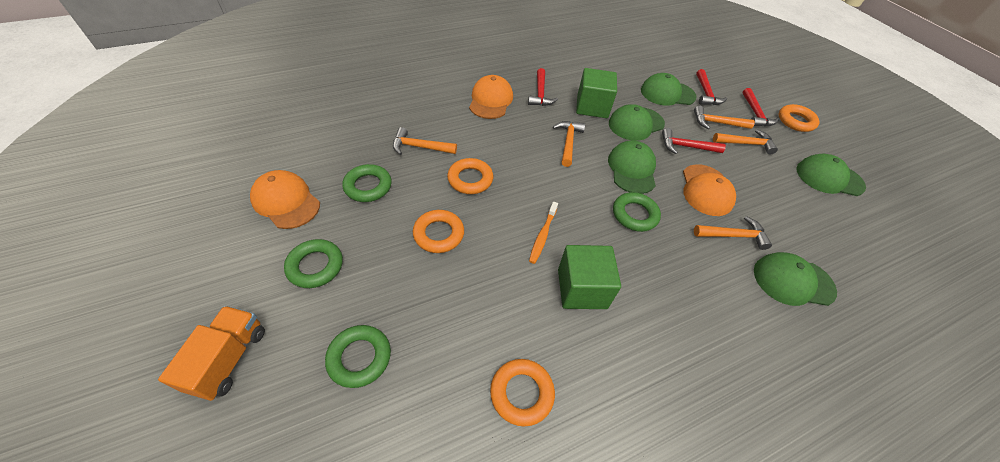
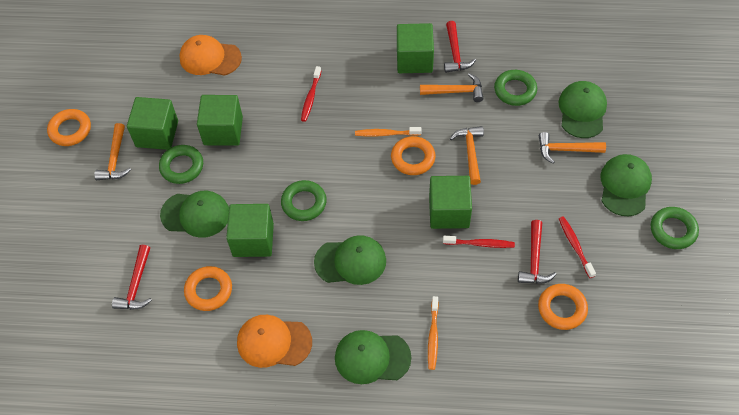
green cube: 2 -> 5
orange cap: 3 -> 2
orange hammer: 5 -> 4
orange toothbrush: 1 -> 2
orange truck: 1 -> 0
red hammer: 4 -> 3
red toothbrush: 0 -> 3

